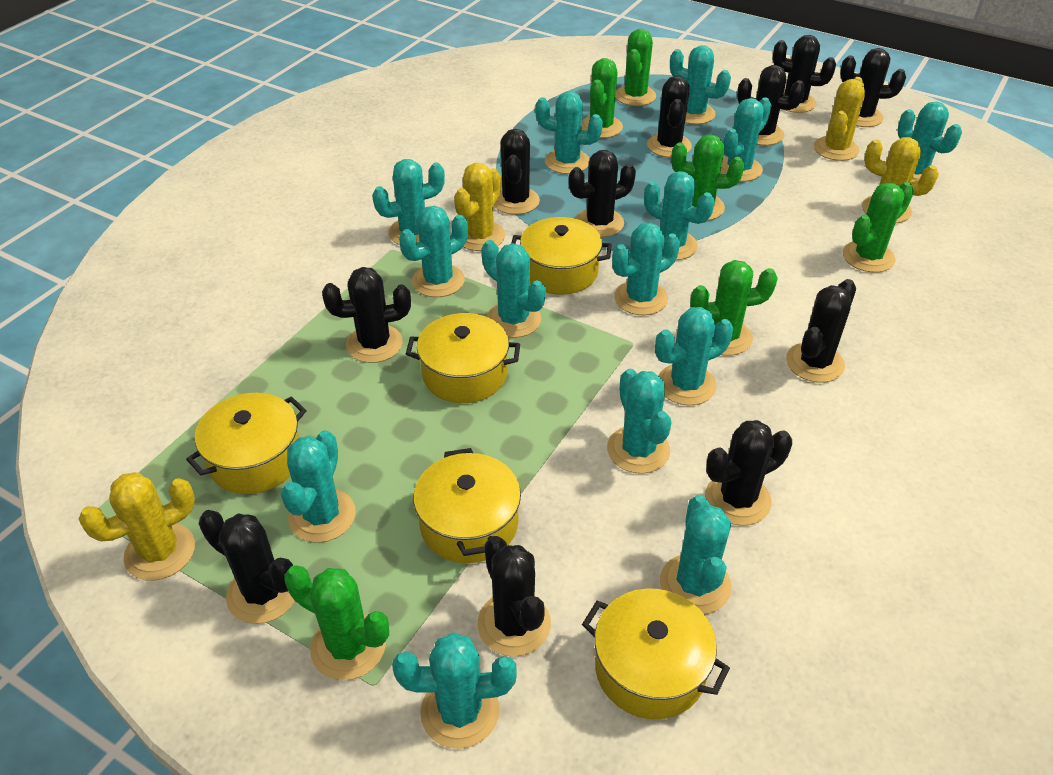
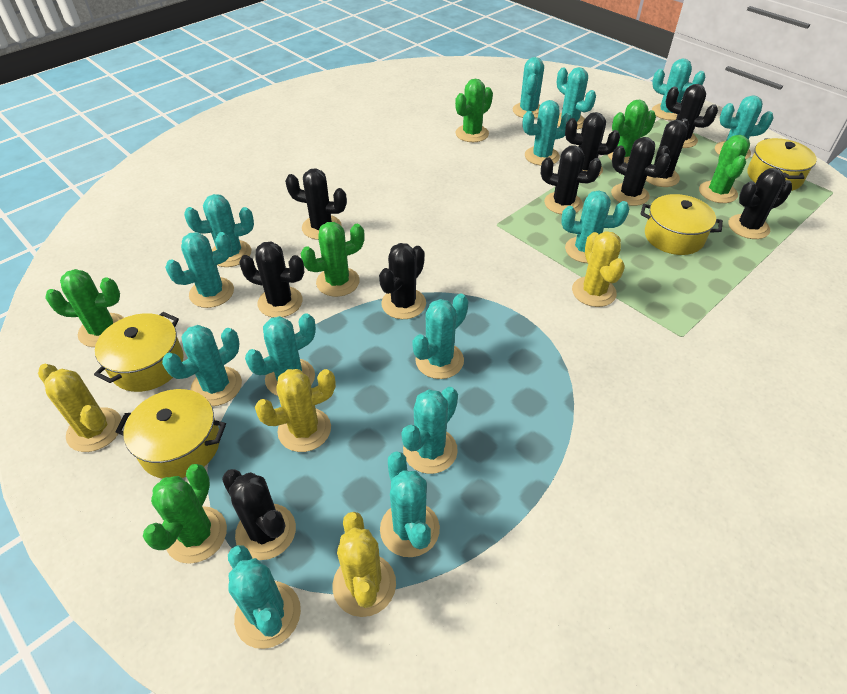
black cactus: 11 -> 10
yellow pot: 5 -> 4

